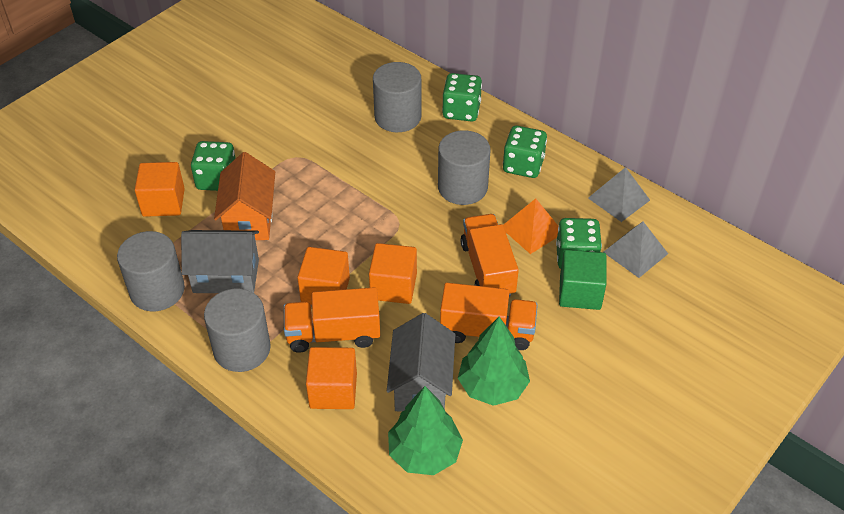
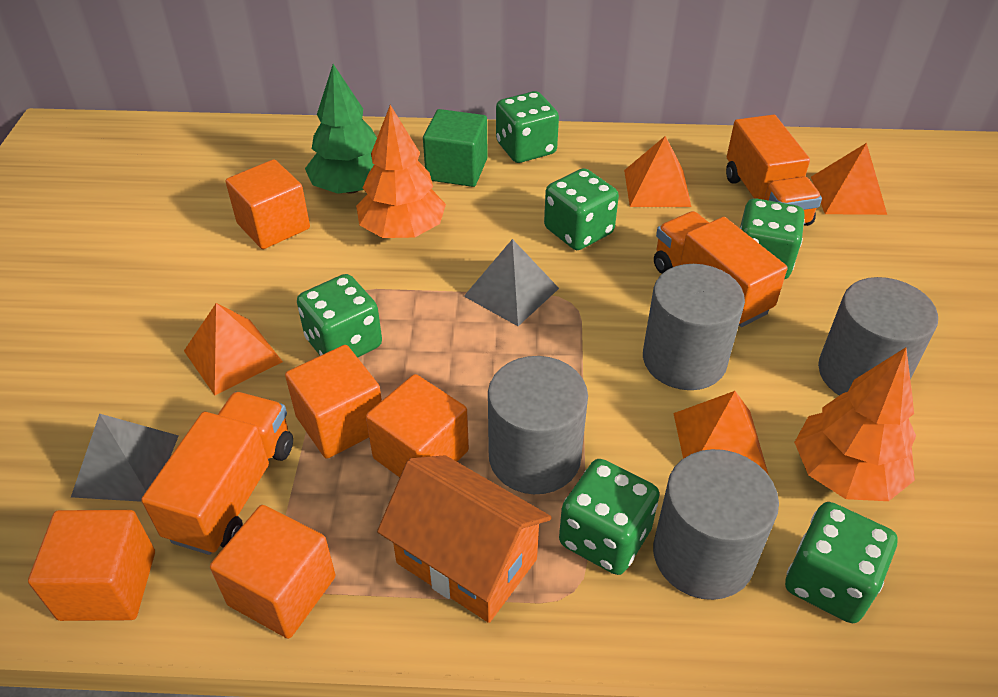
green dice: 4 -> 6
green tree: 2 -> 1
grey house: 2 -> 0
orange cube: 4 -> 5
orange pyramid: 1 -> 4
orange tree: 0 -> 2

